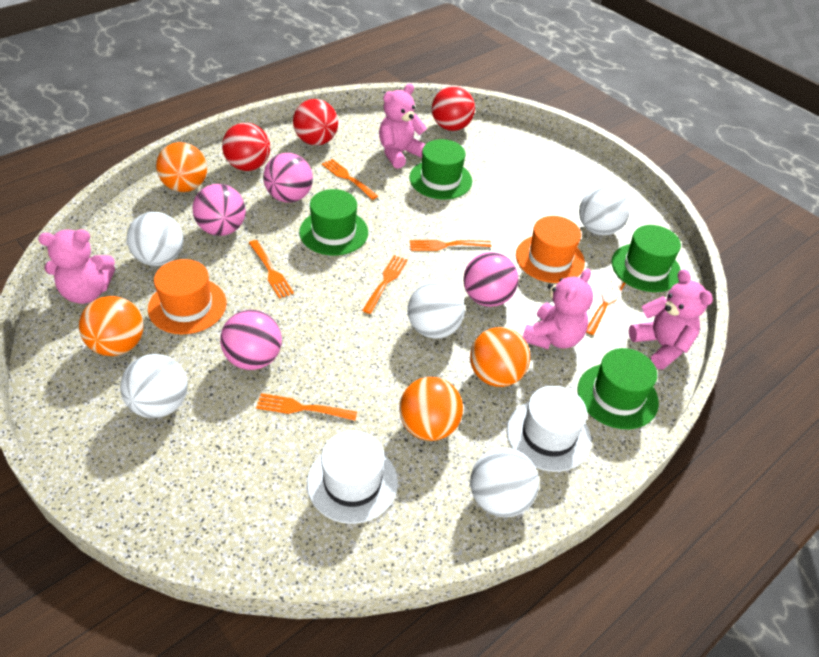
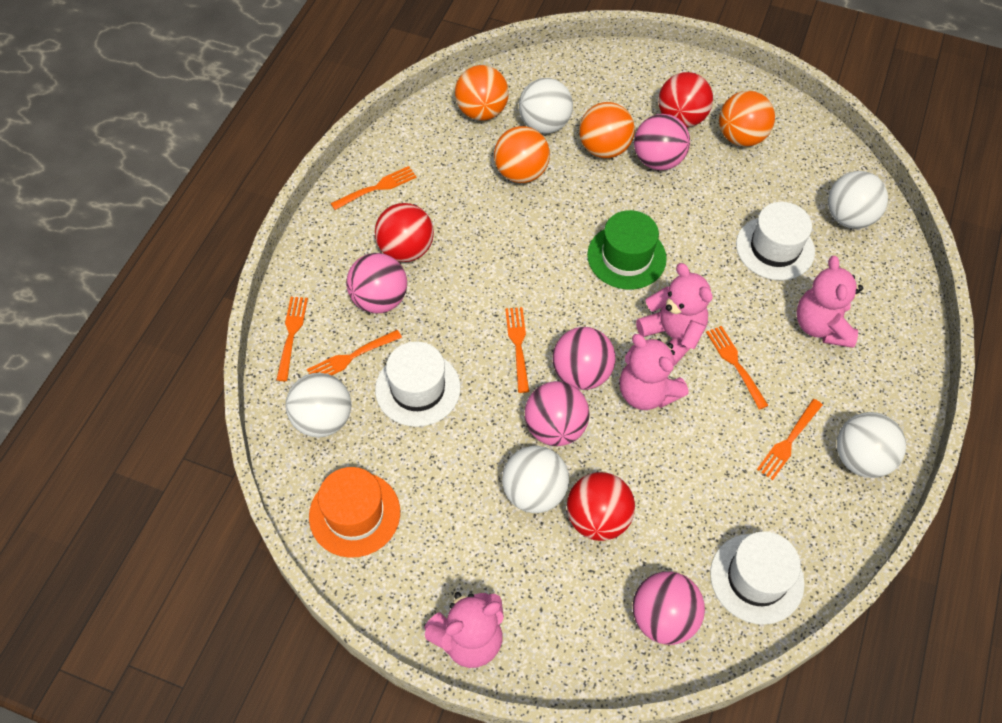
green hat: 4 -> 1
orange hat: 2 -> 1
pink ball: 4 -> 5
white hat: 2 -> 3

